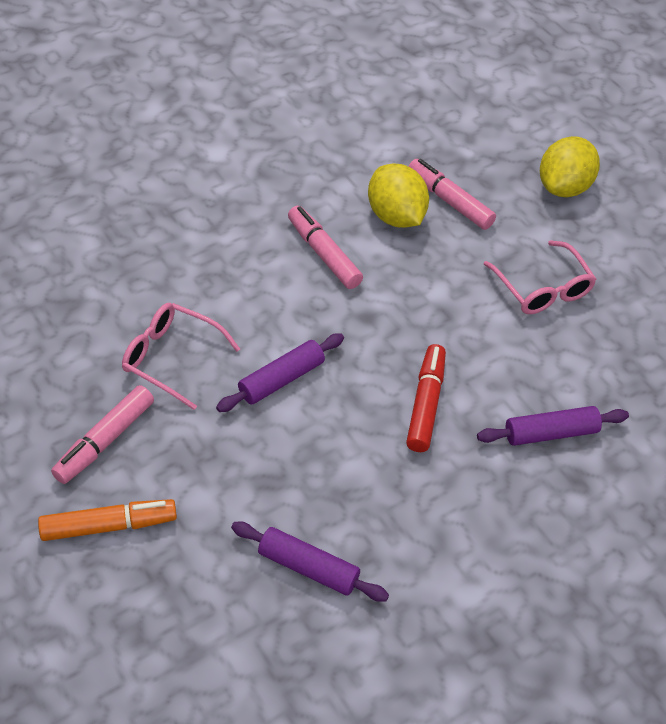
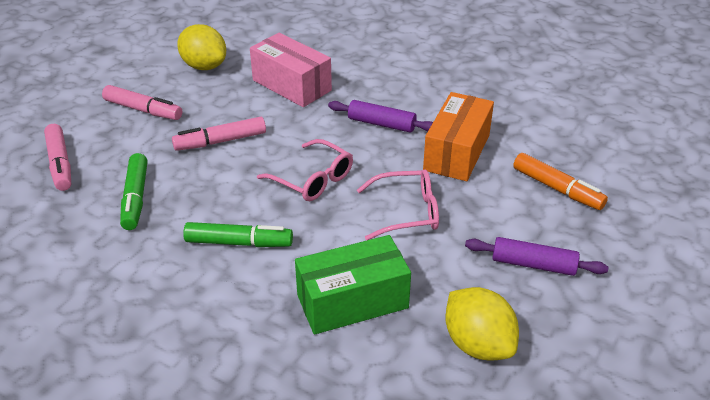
green box: 0 -> 1
green marker: 0 -> 2
orange box: 0 -> 1
pink box: 0 -> 1
purple rolling pin: 3 -> 2
red marker: 1 -> 0

